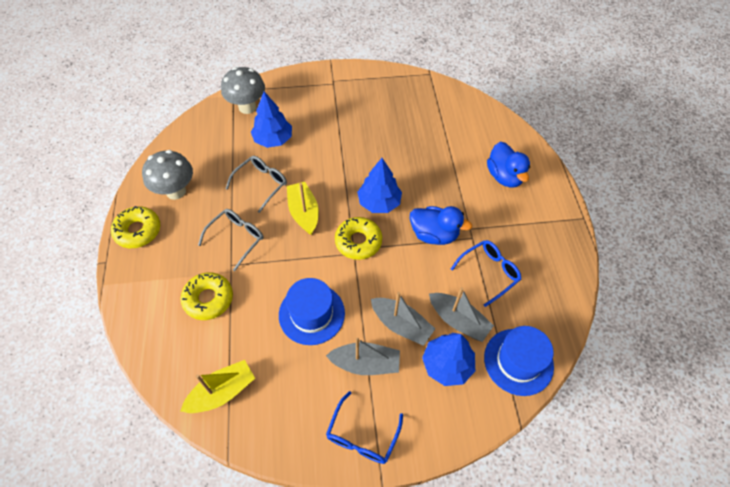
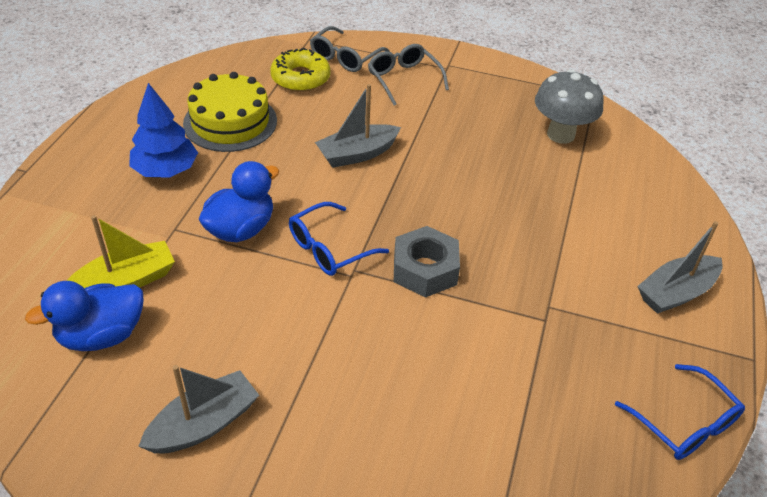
blue hat: 2 -> 0
blue tree: 3 -> 1
grey mushroom: 2 -> 1
grey nut: 0 -> 1
yellow boat: 2 -> 1
yellow cake: 0 -> 1
yellow donut: 3 -> 1

